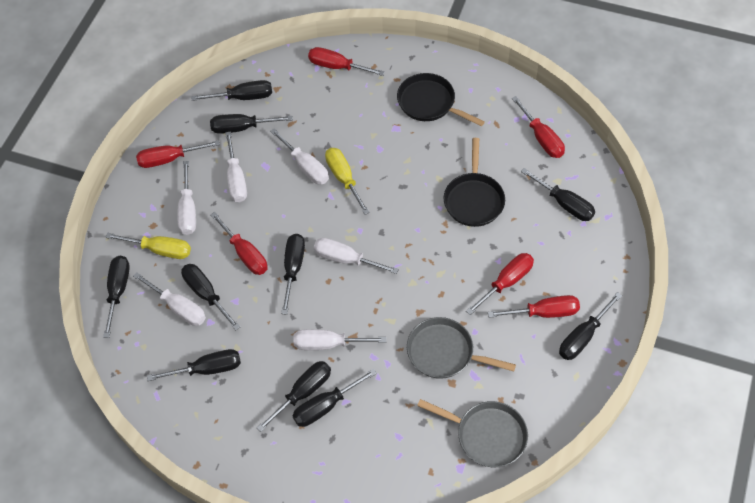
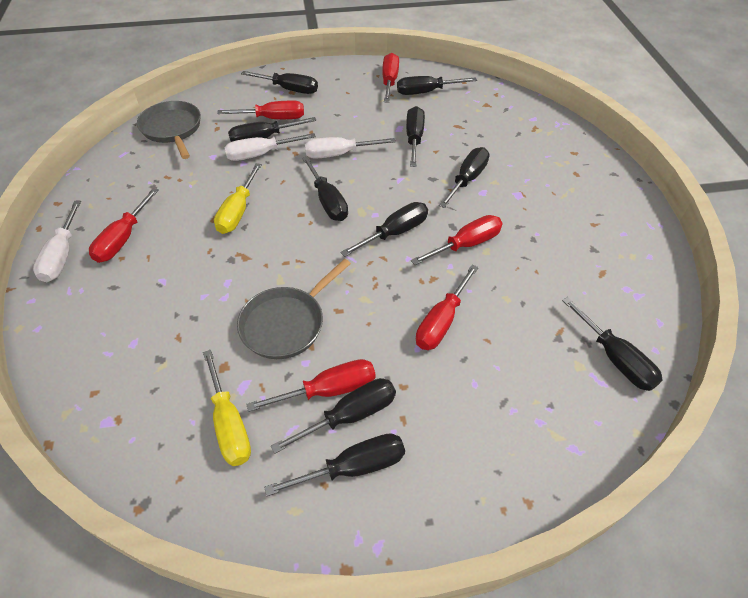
black pan: 2 -> 0
white screwdriver: 6 -> 3

